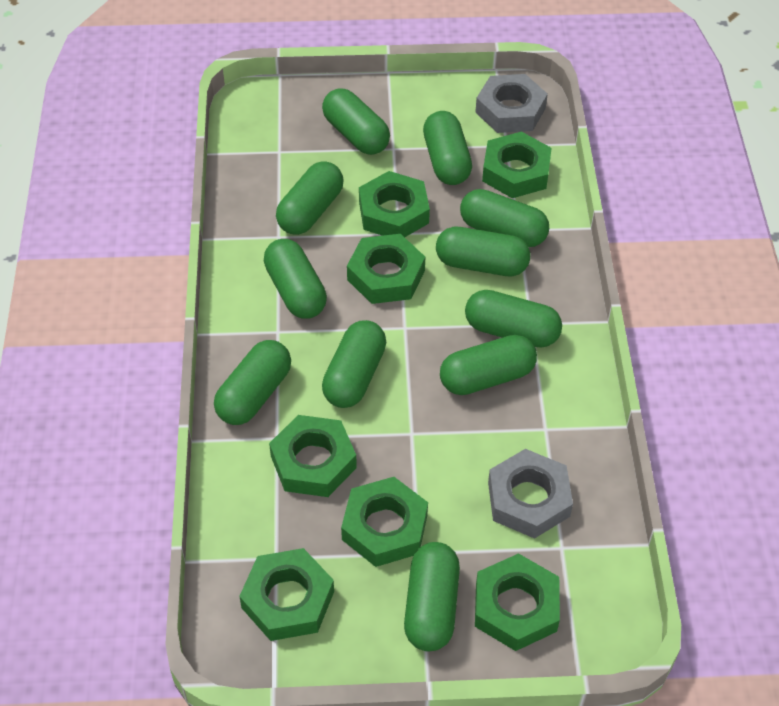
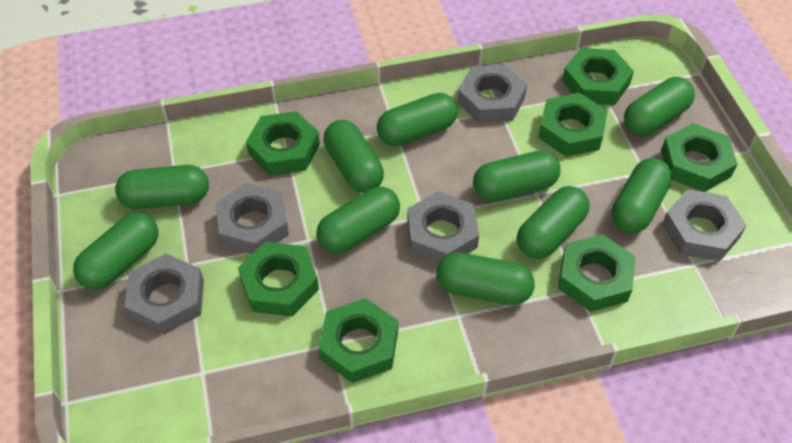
green capsule: 11 -> 10
grey nut: 2 -> 5

